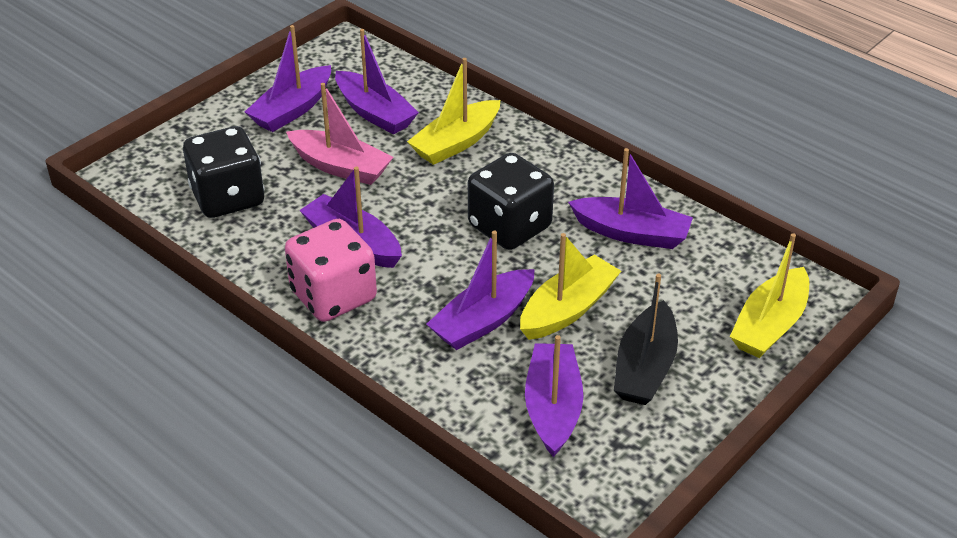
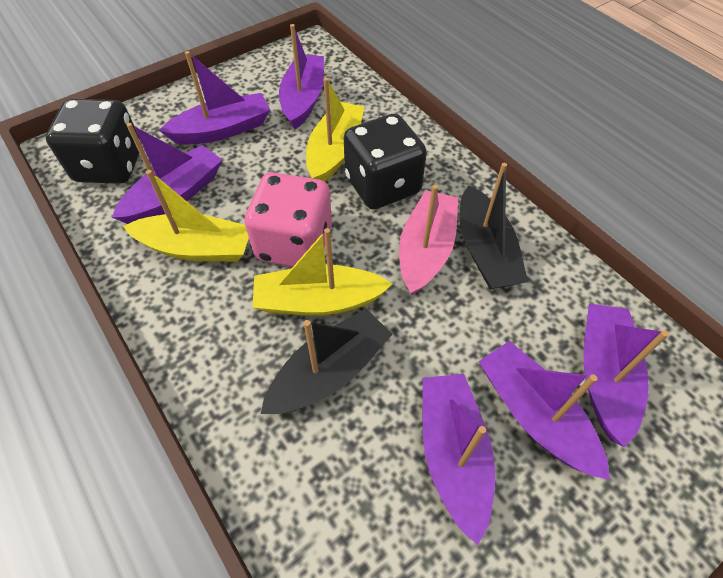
black boat: 1 -> 2

